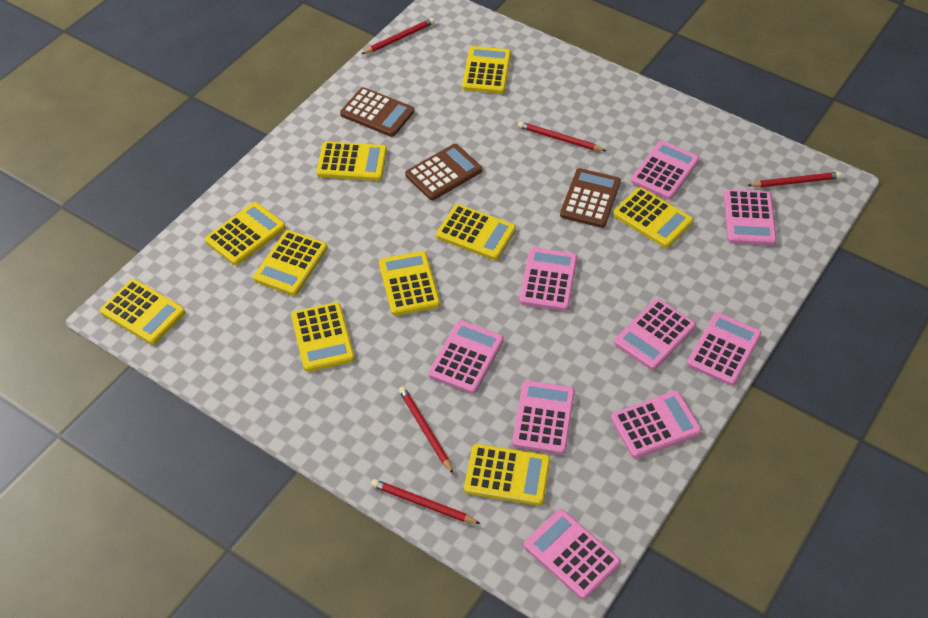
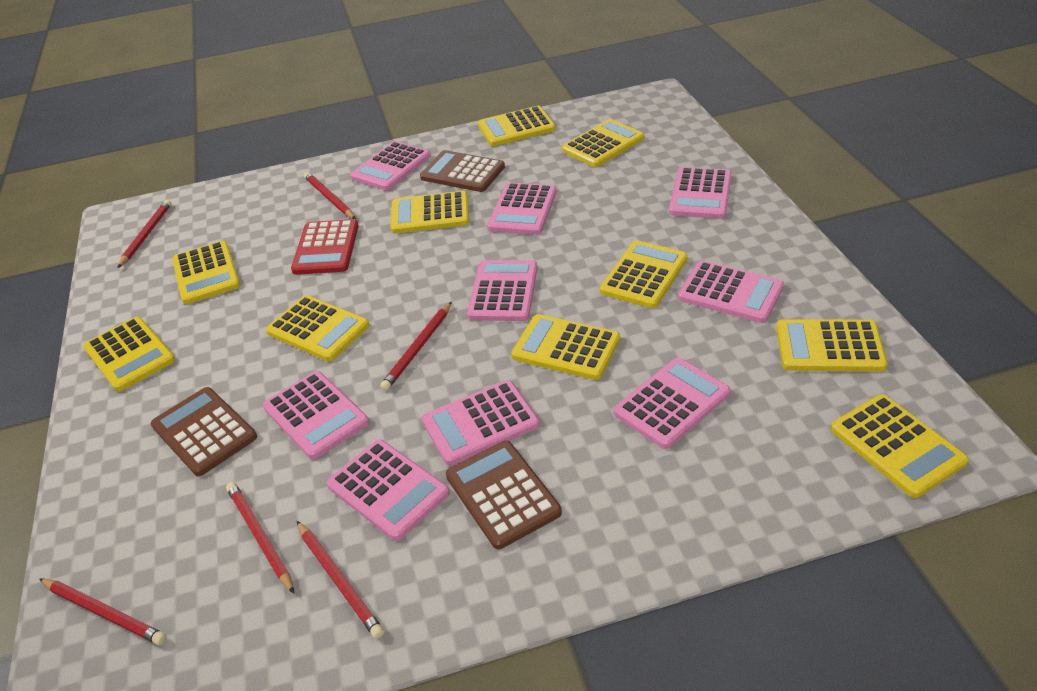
red calculator: 0 -> 1
red pencil: 5 -> 6

